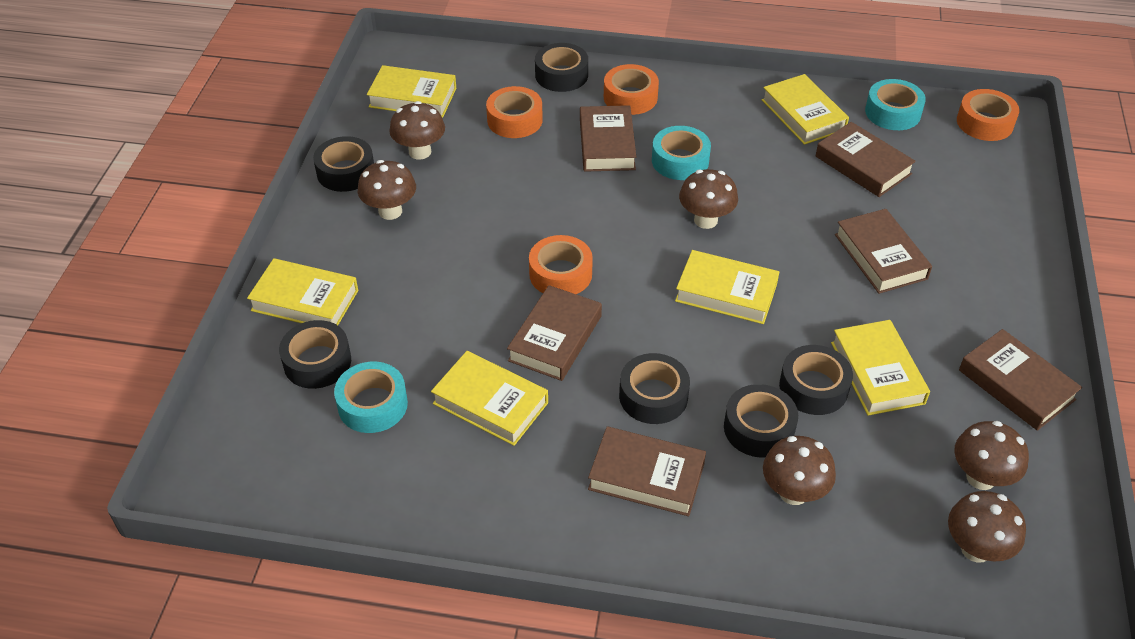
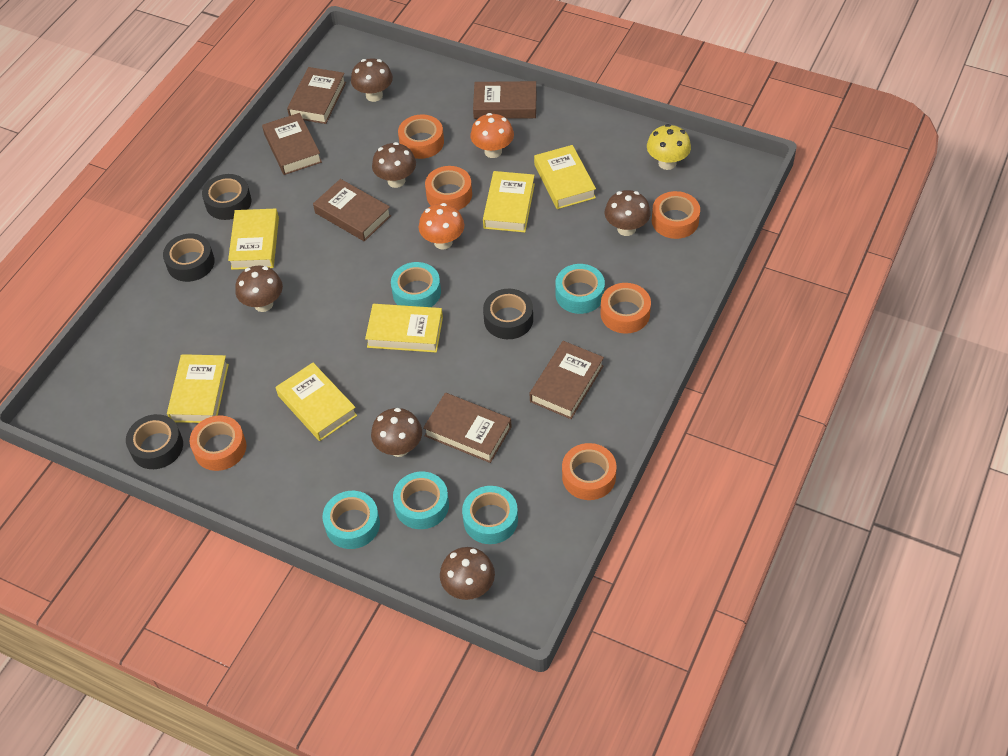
black tape: 6 -> 4
orange mushroom: 0 -> 2
orange tape: 4 -> 6
turquoise tape: 3 -> 5
yellow mushroom: 0 -> 1

